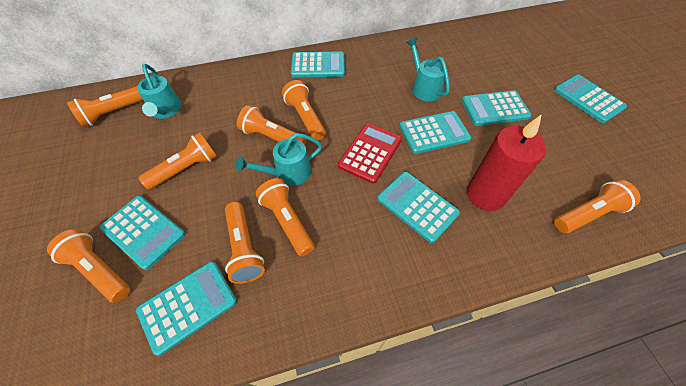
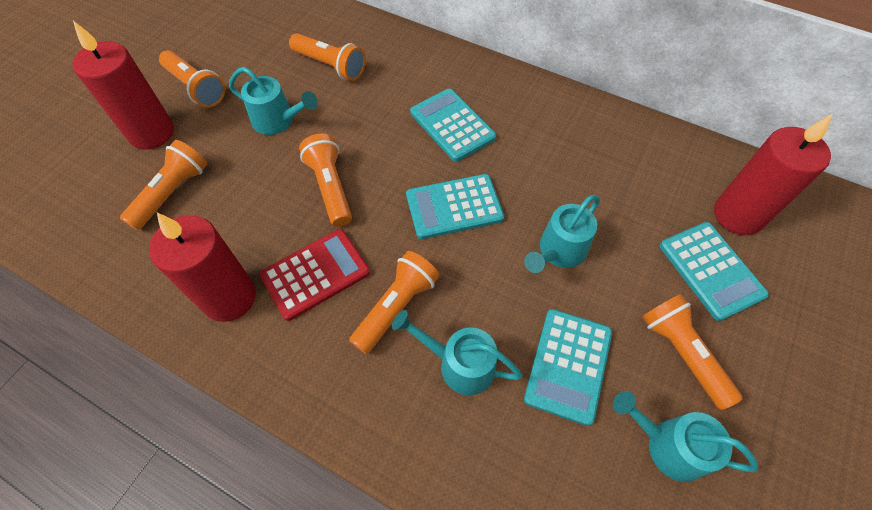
orange flashlight: 8 -> 6
red candle: 1 -> 3
turquoise calculator: 7 -> 4
turquoise watering can: 3 -> 4

